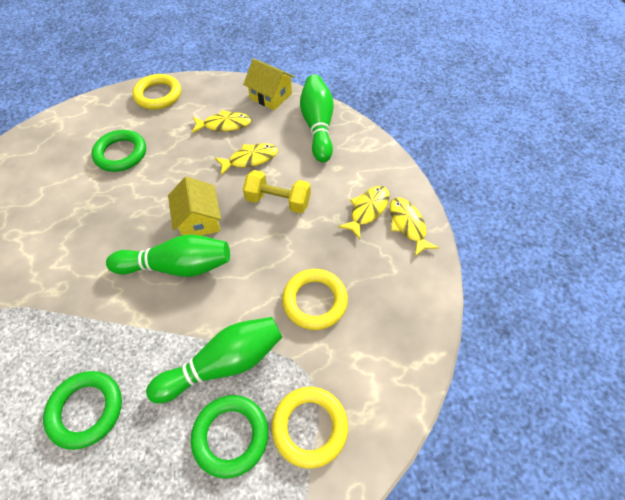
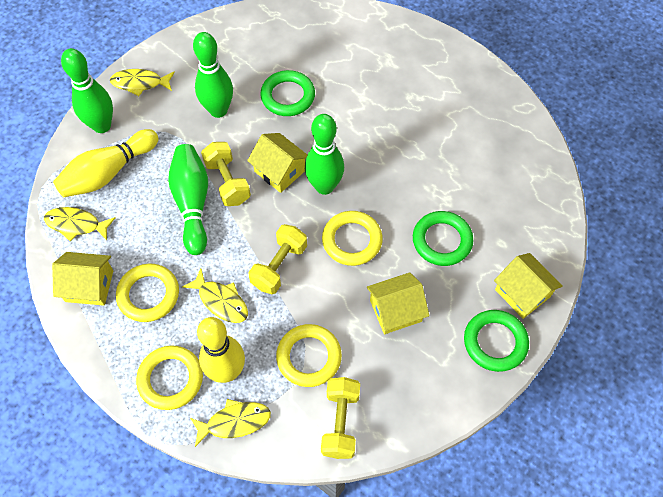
green bowling pin: 3 -> 4
yellow bowling pin: 0 -> 2
yellow dumbbell: 1 -> 3
yellow house: 2 -> 4
yellow ring: 3 -> 4

